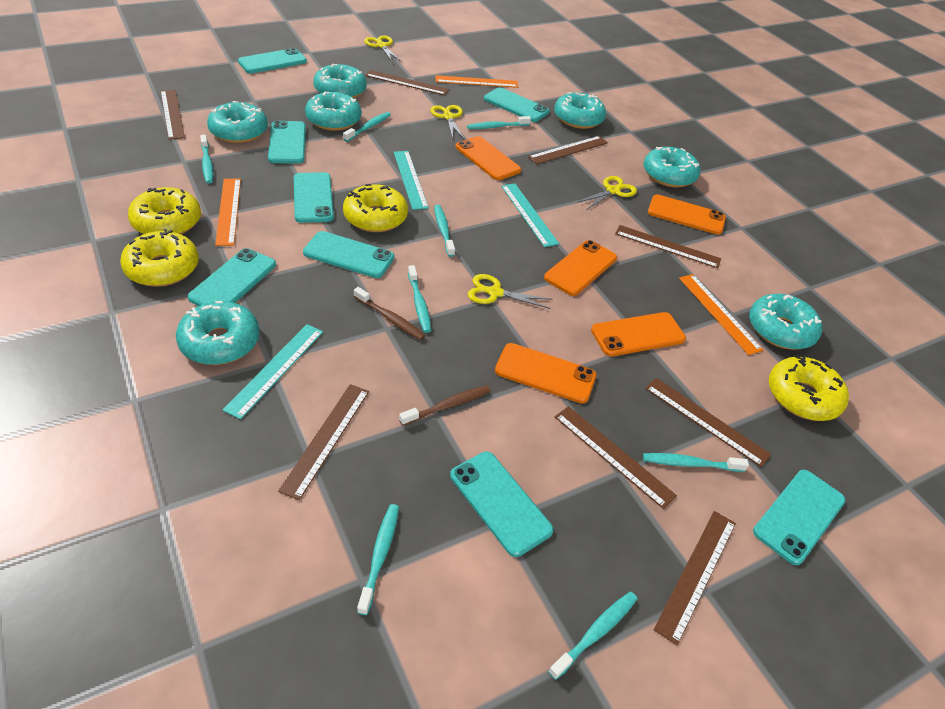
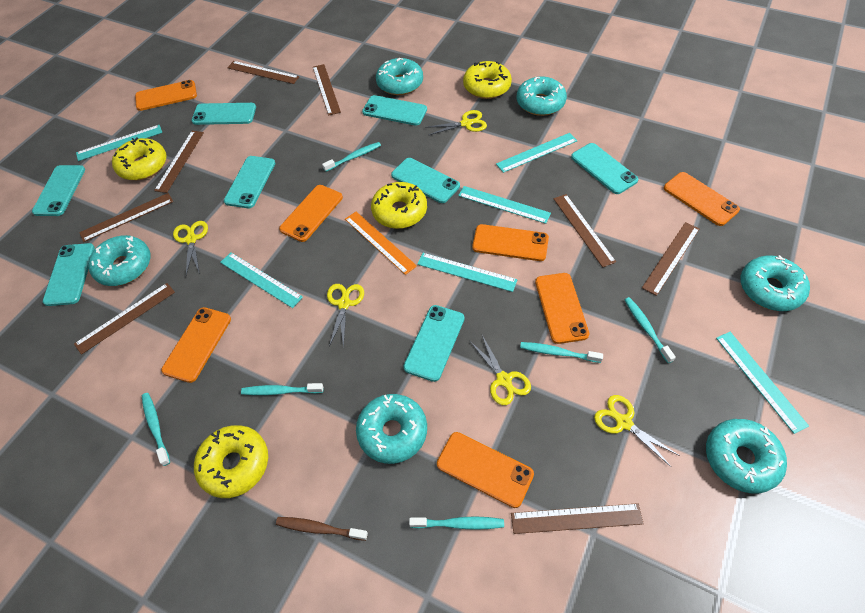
brown toothbrush: 2 -> 1
orange phone: 5 -> 7
orange ruler: 3 -> 1
turquoise donut: 7 -> 6
turquoise ruler: 3 -> 6
turquoise toothbrush: 8 -> 6
yellow scissors: 4 -> 5

